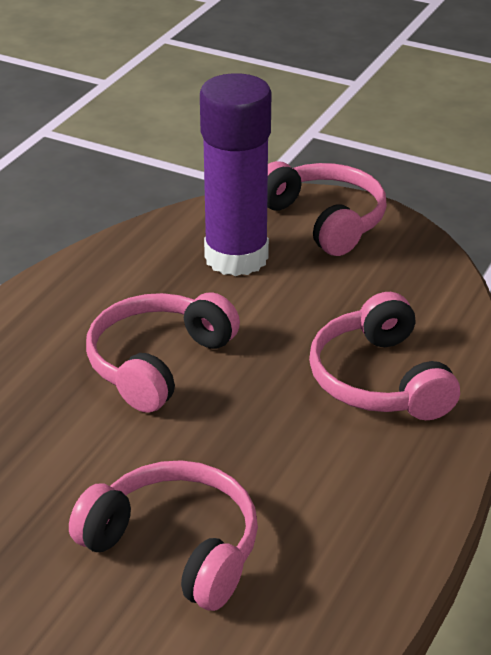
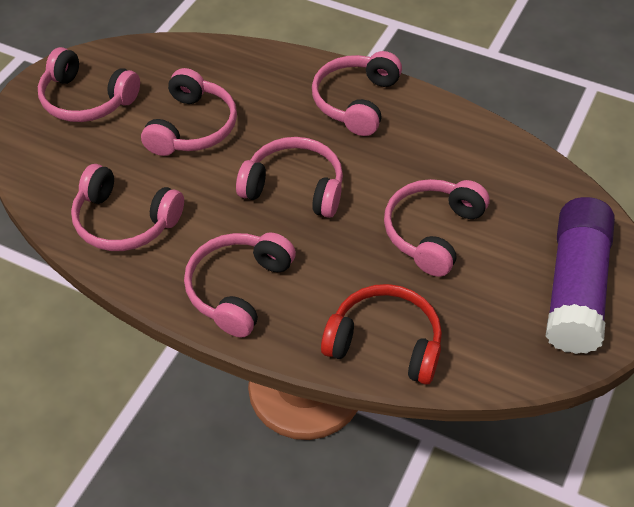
pink headphones: 4 -> 7
red headphones: 0 -> 1

